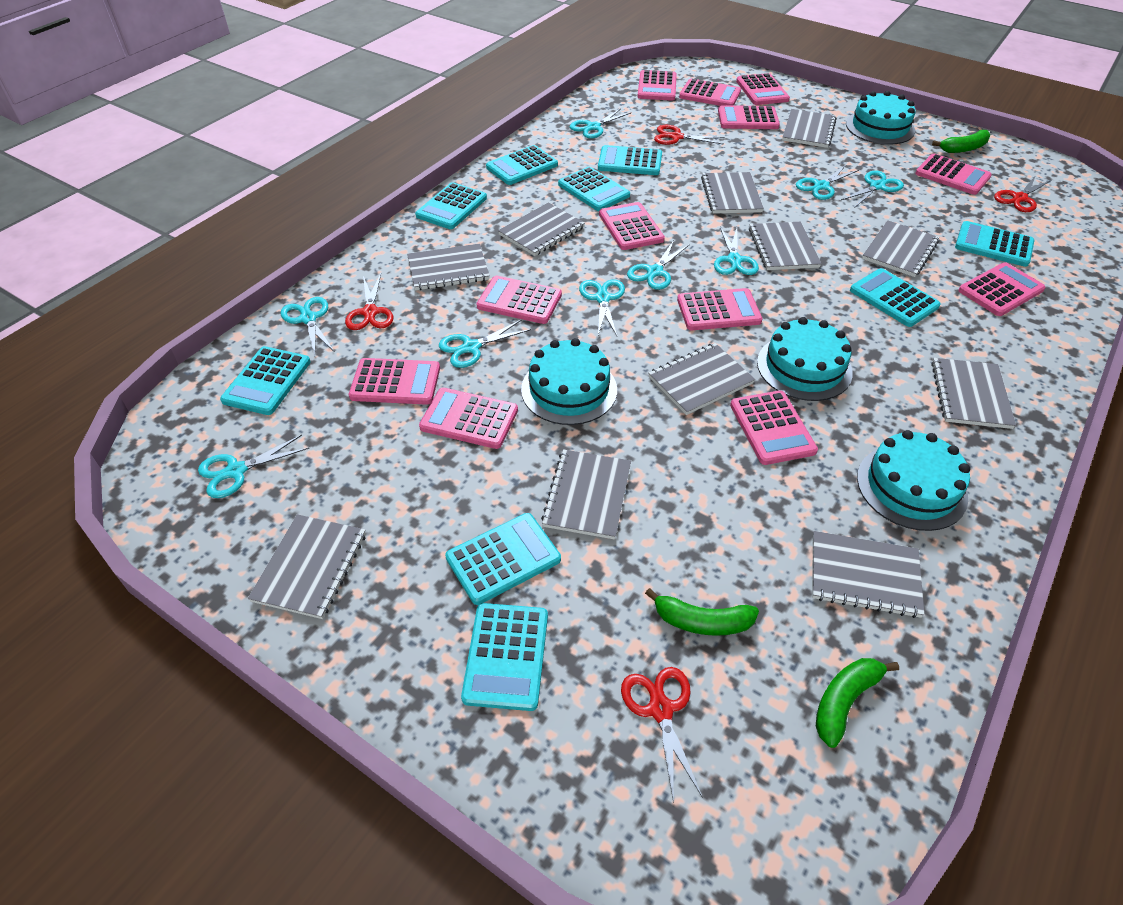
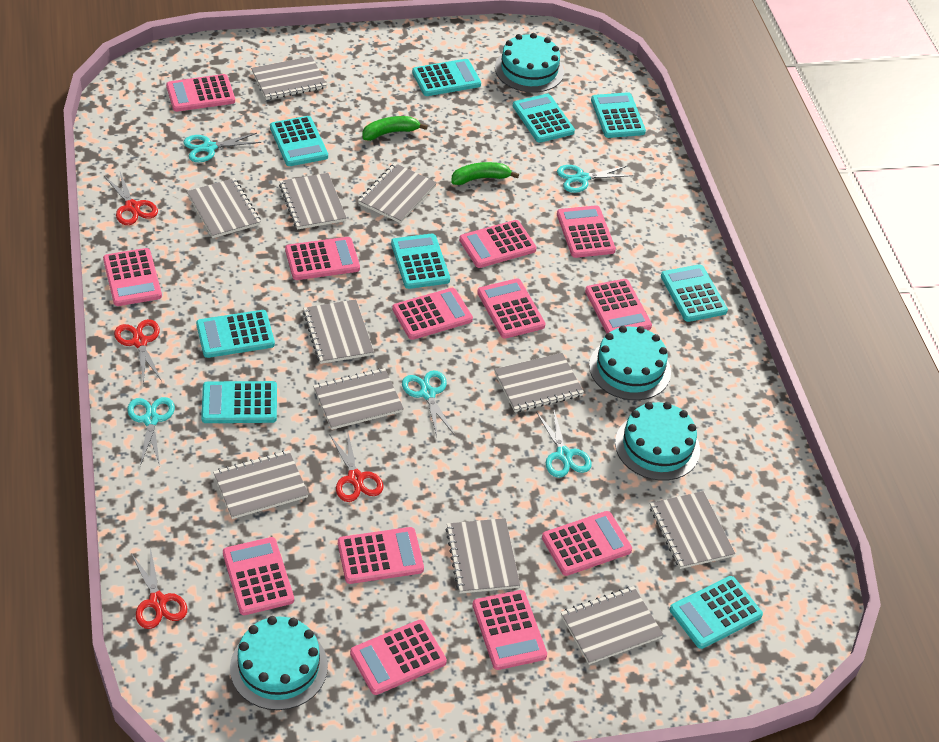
green banana: 3 -> 2
pink calculator: 12 -> 13
turquoise scissors: 9 -> 5

